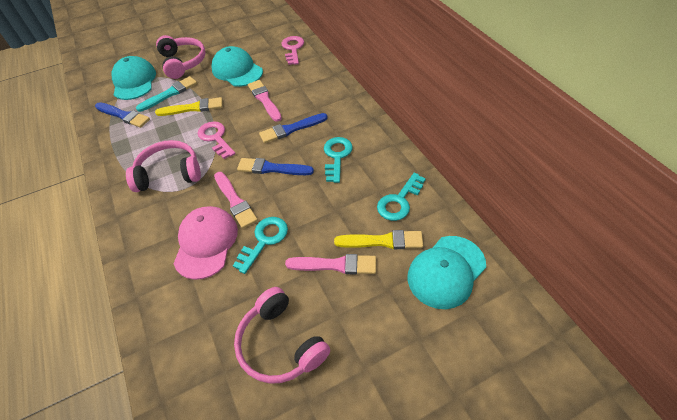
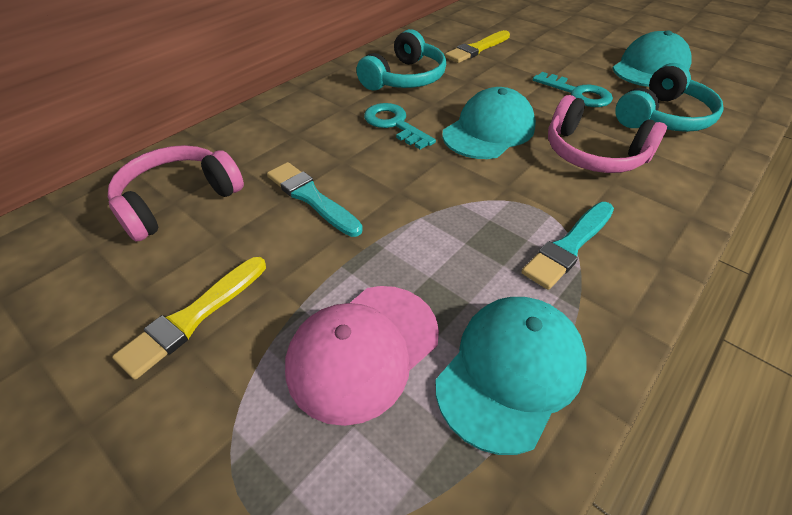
blue brush: 3 -> 0
pink brush: 3 -> 0
pink headphones: 3 -> 2
pink key: 2 -> 0
turquoise brush: 1 -> 2
turquoise headphones: 0 -> 2
turquoise key: 3 -> 2

